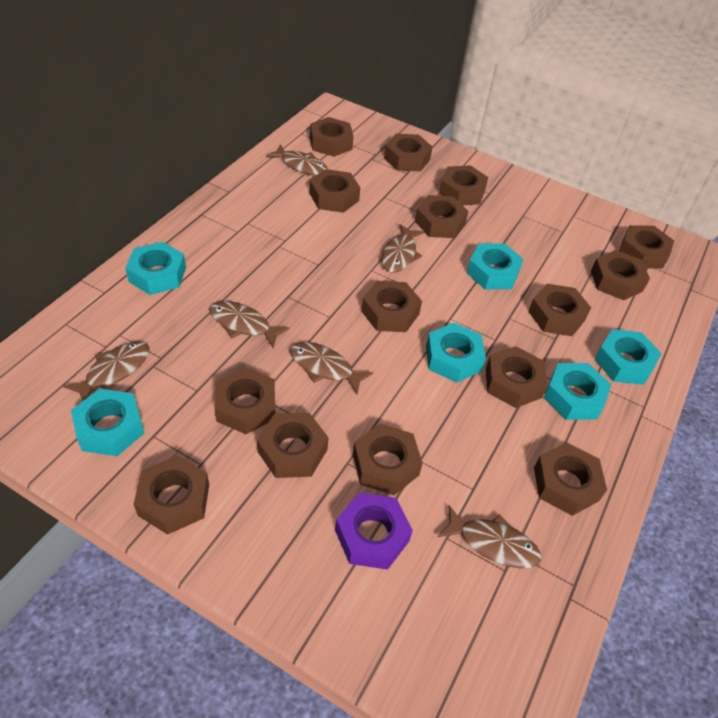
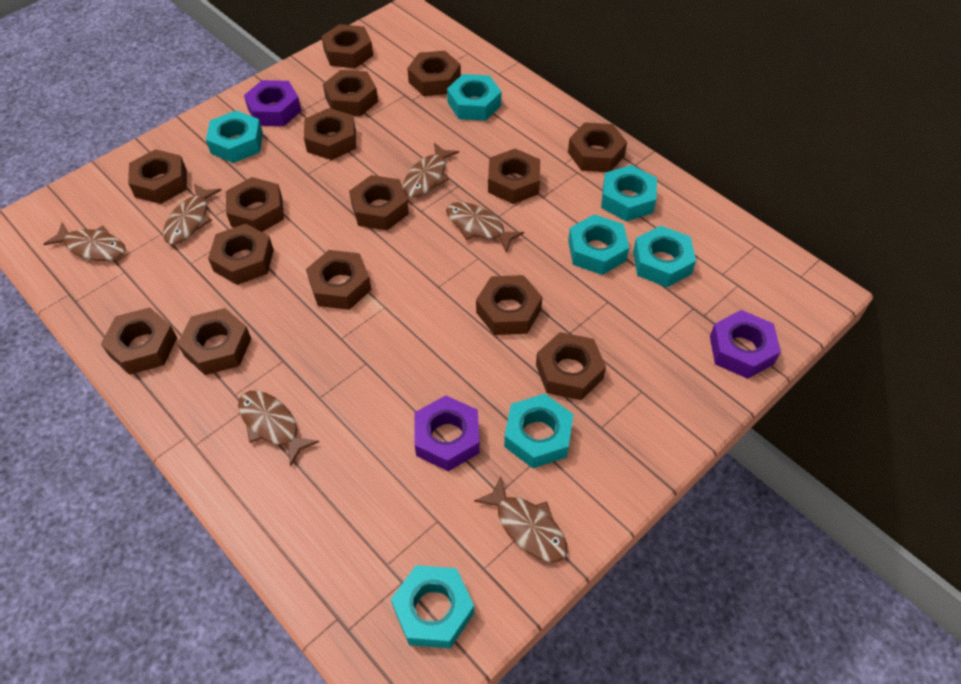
purple nut: 1 -> 3
turquoise nut: 6 -> 7

